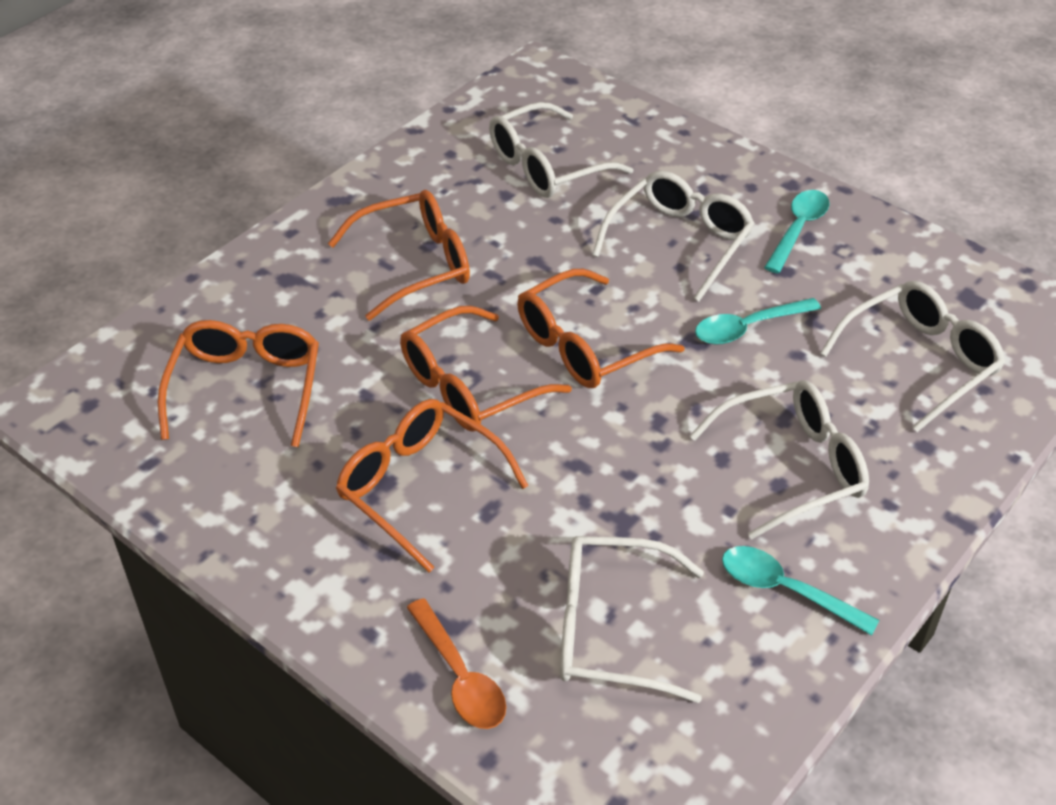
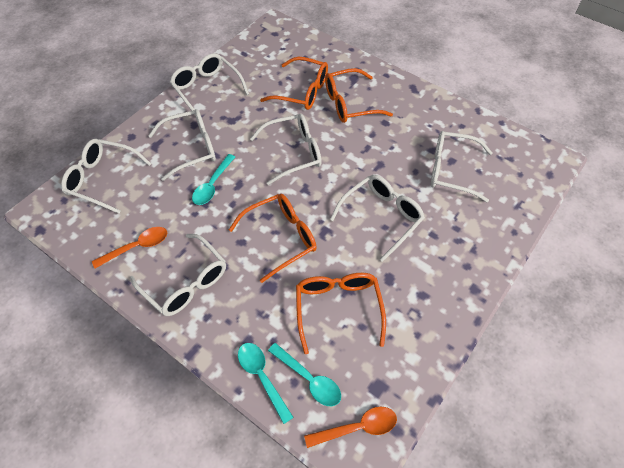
orange glasses: 5 -> 4
orange spoon: 1 -> 2
white glasses: 5 -> 7

